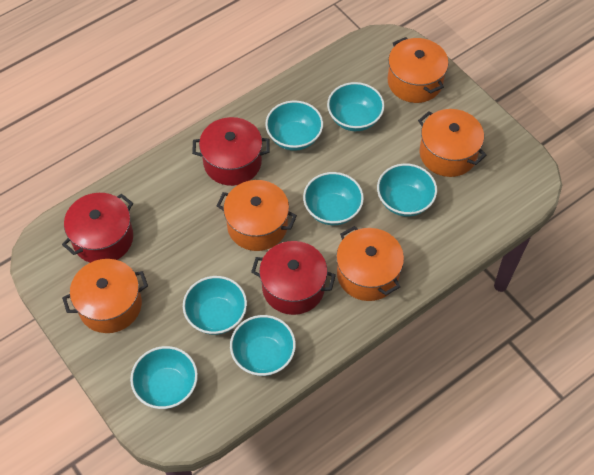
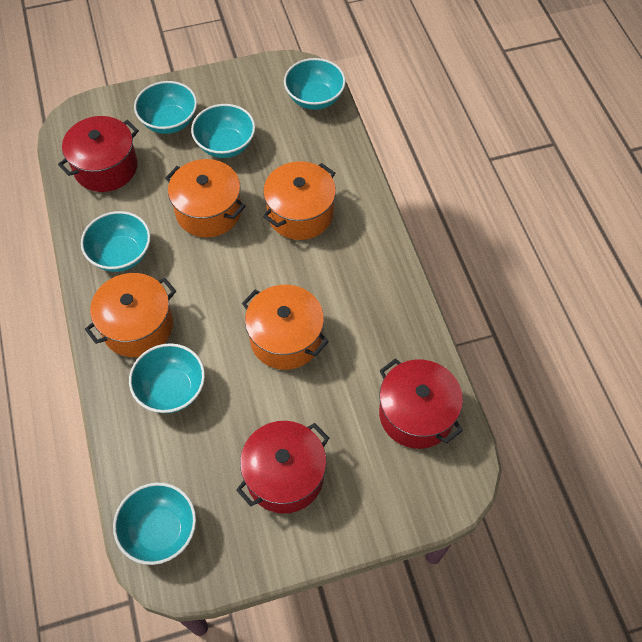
orange pot: 5 -> 4
turquoise bowl: 7 -> 6

